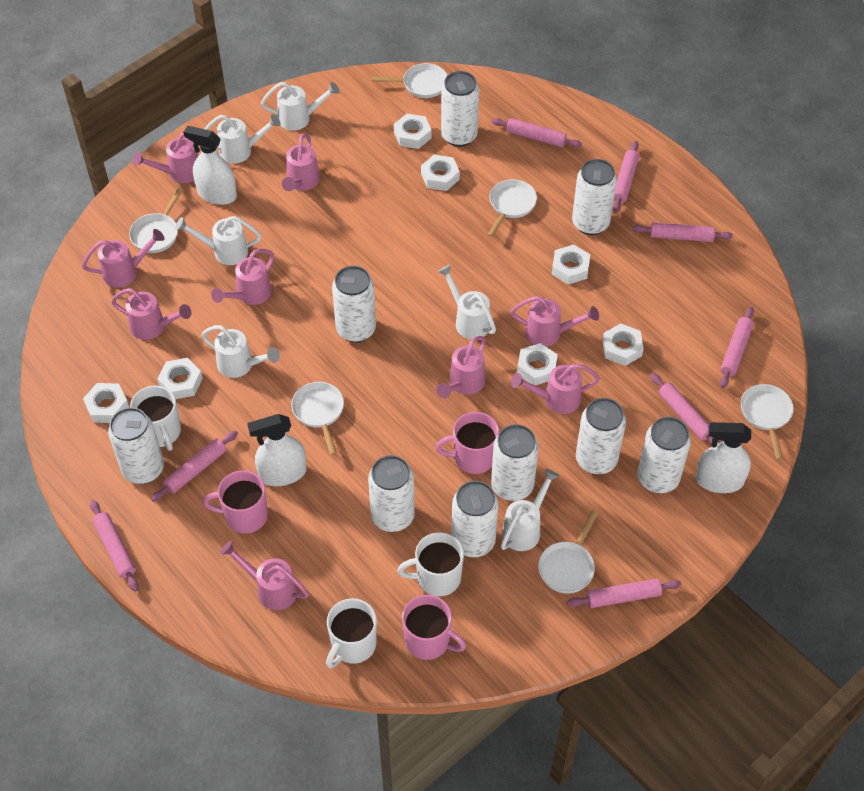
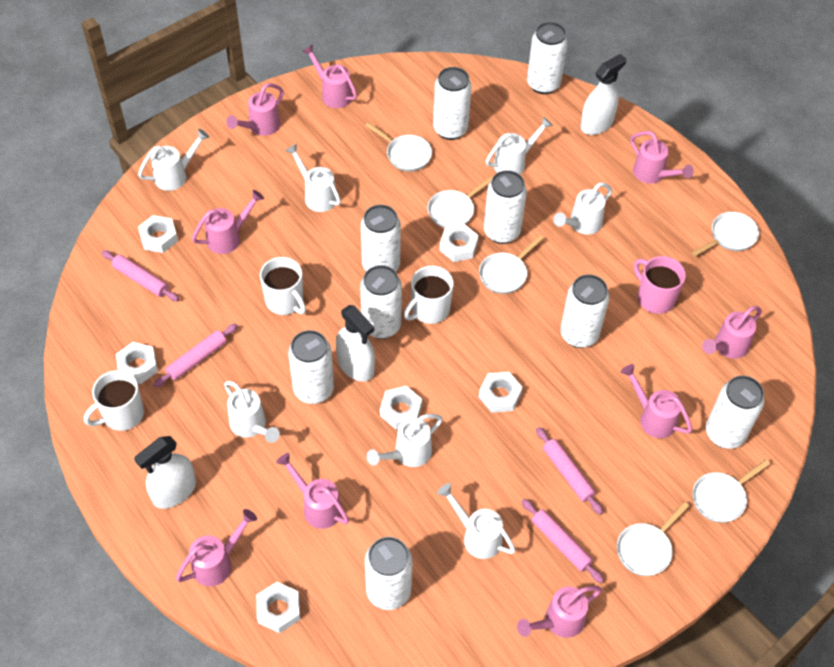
pink mug: 3 -> 1
pink rolling pin: 8 -> 4
white nut: 7 -> 6
white watering can: 6 -> 7

